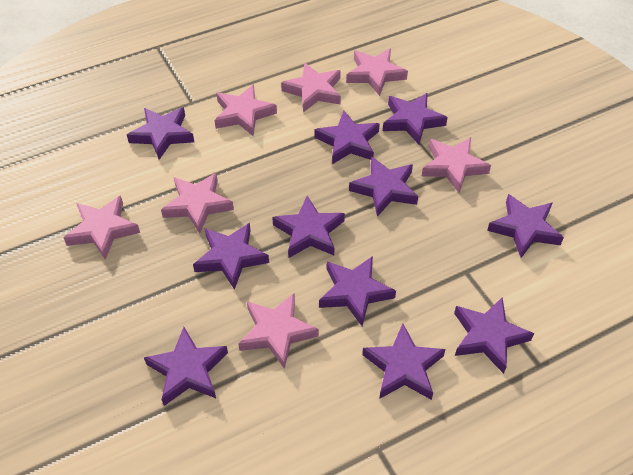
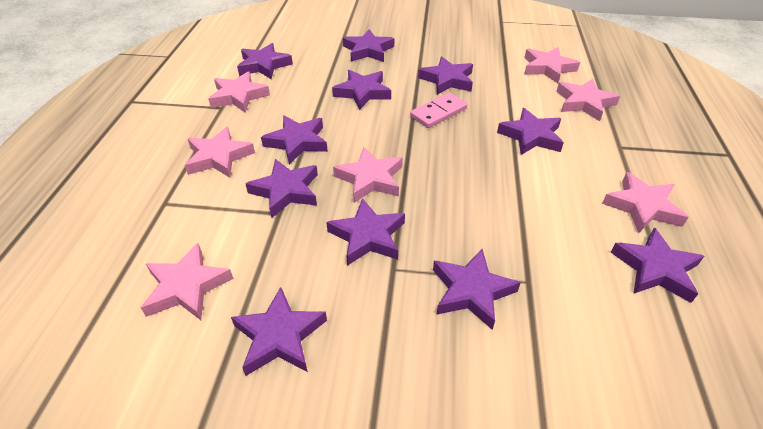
pink domino: 0 -> 1

